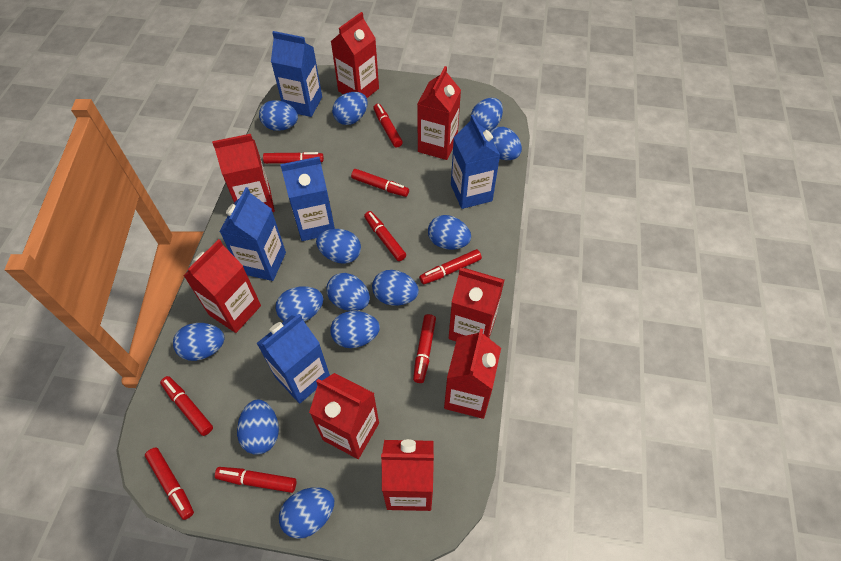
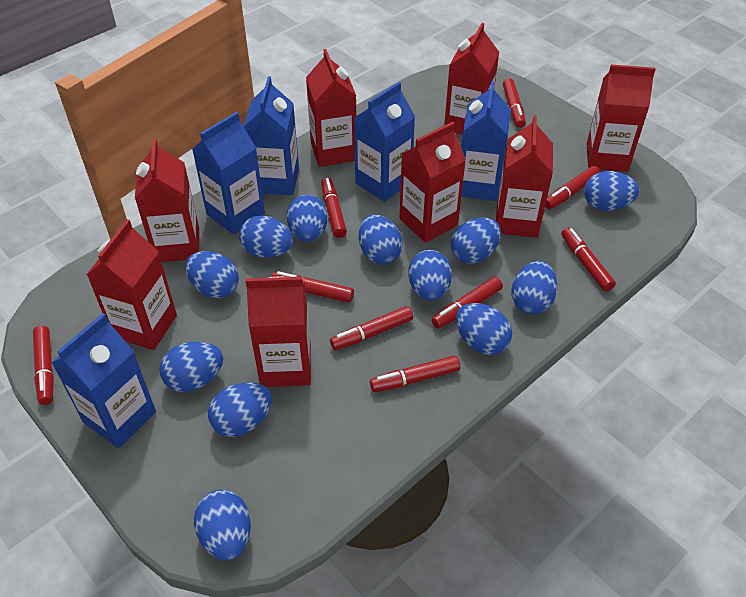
blue egg: 13 -> 12

